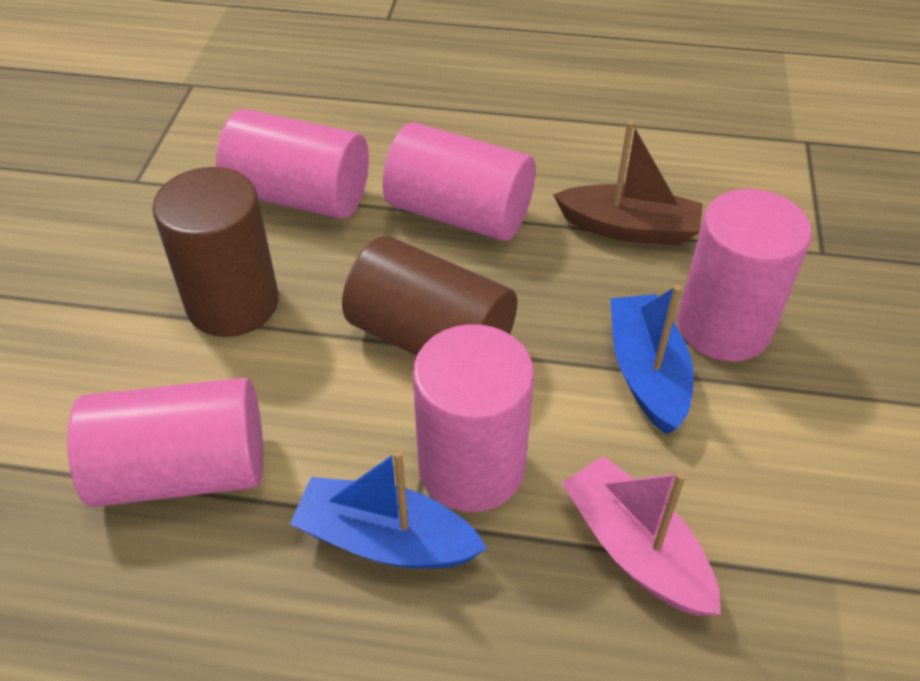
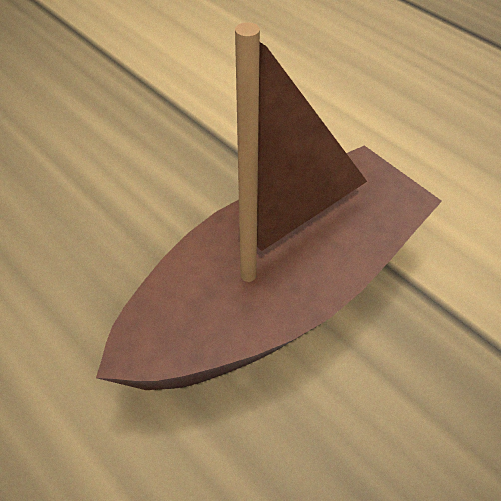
blue boat: 2 -> 0
brown cylinder: 2 -> 0
pink boat: 1 -> 0
pink cylinder: 5 -> 0

